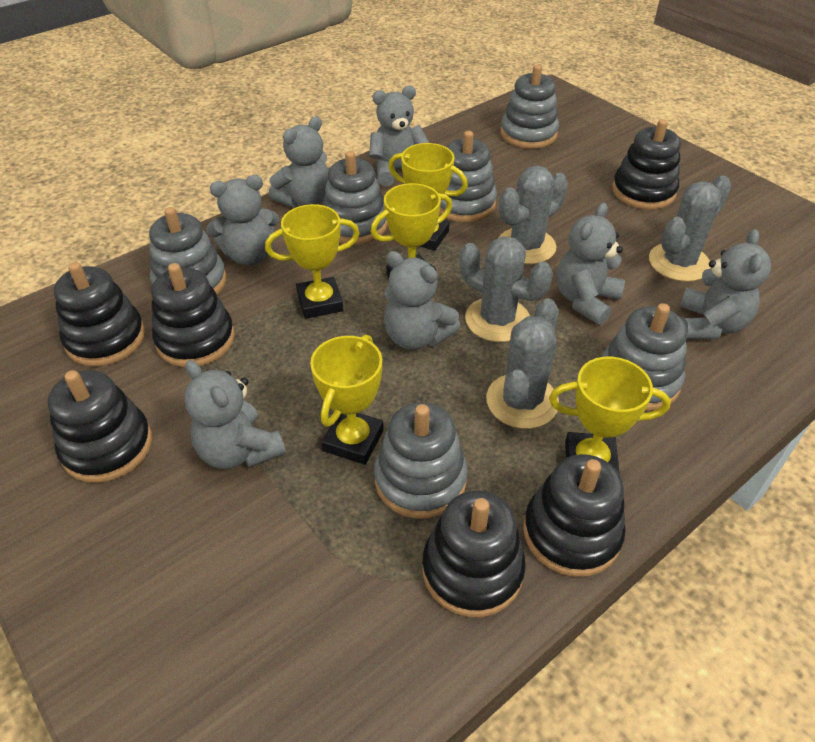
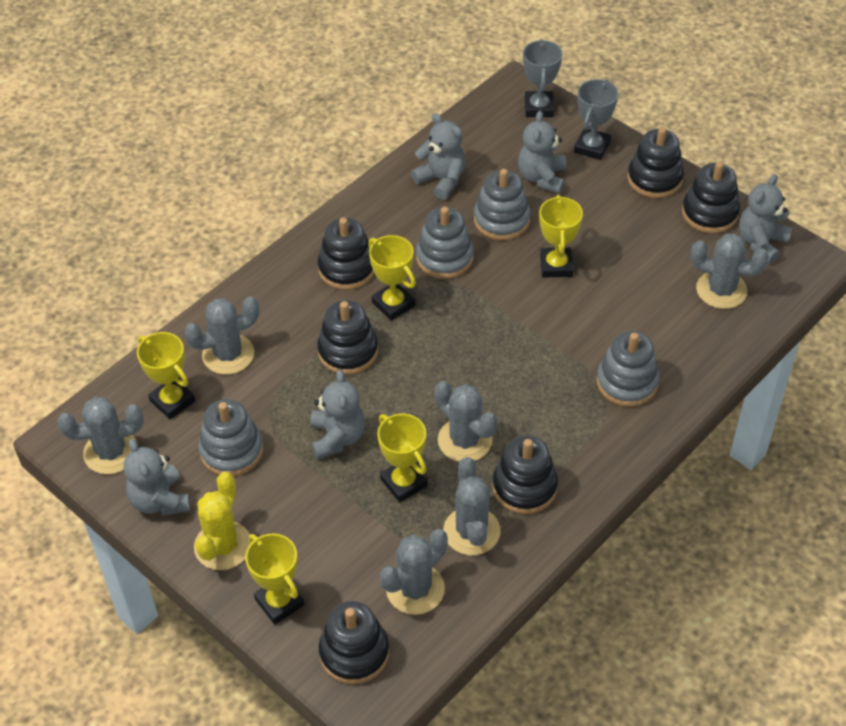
grey cactus: 4 -> 6
grey stacking toy: 6 -> 4
grey teddy bear: 7 -> 5
grey trophy: 0 -> 2
yellow cactus: 0 -> 1

